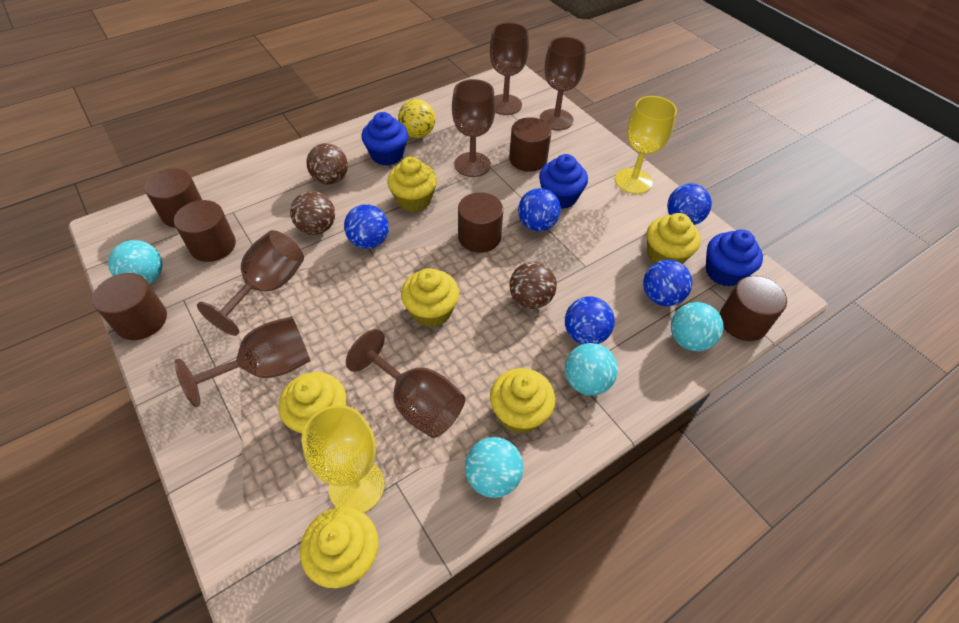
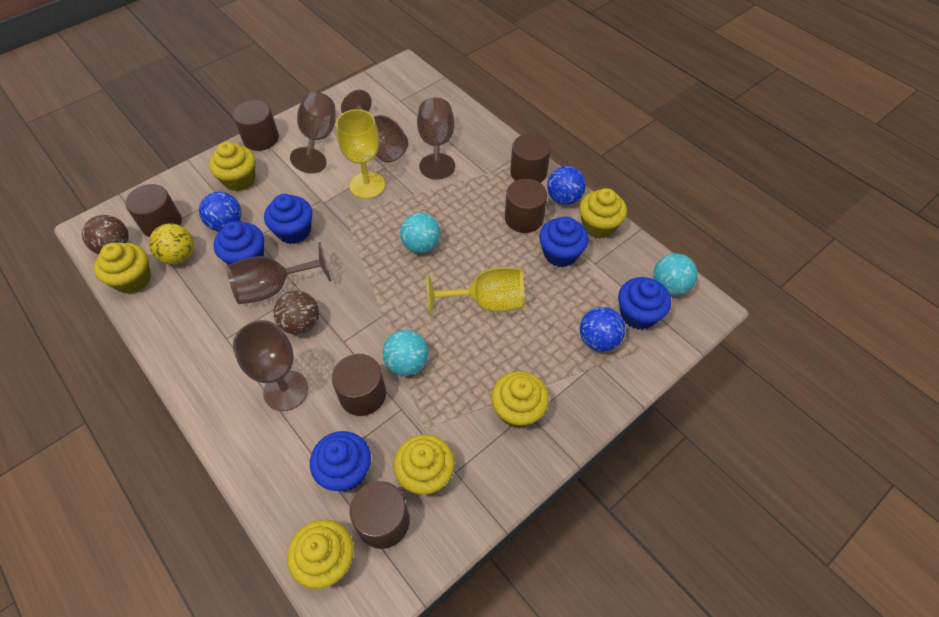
blue ball: 5 -> 3
blue cupcake: 3 -> 5
brown ball: 3 -> 2
brown goblet: 6 -> 5
turquoise ball: 4 -> 3

